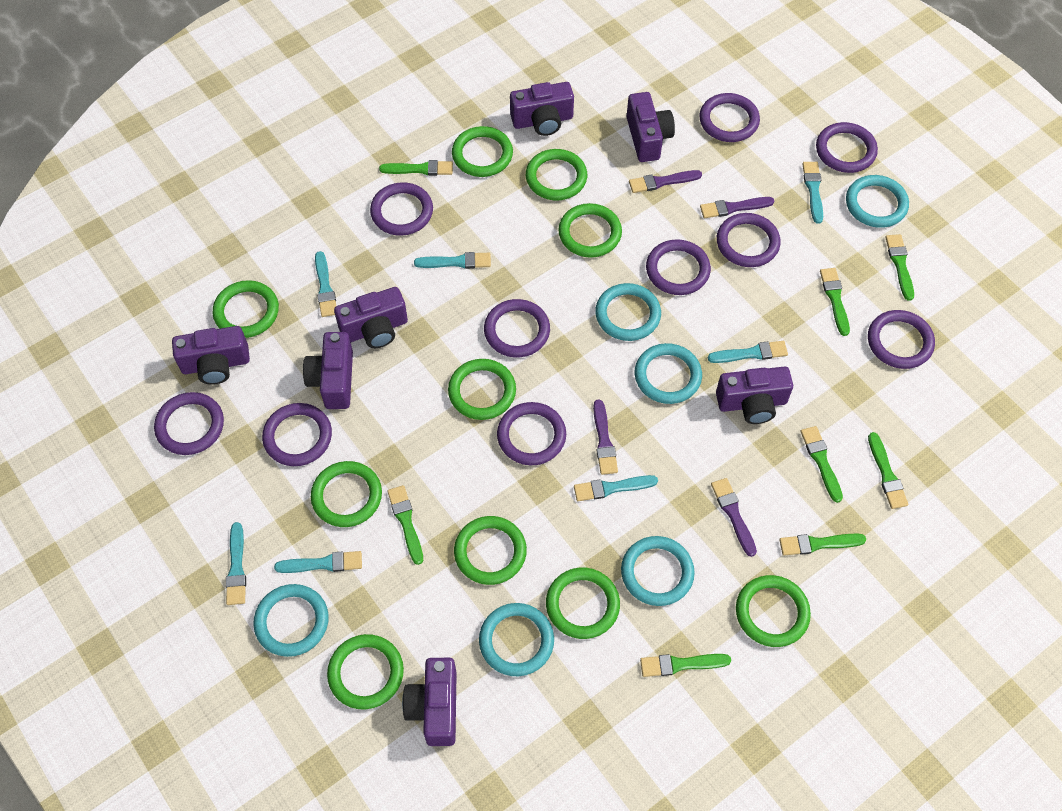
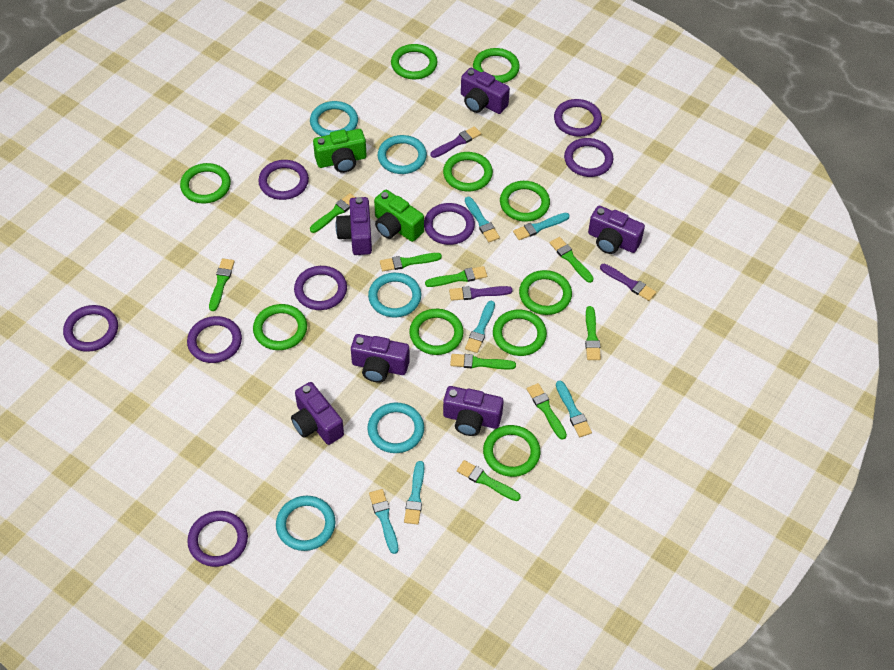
green brush: 8 -> 9
green camera: 0 -> 2
purple brush: 4 -> 3
purple camera: 7 -> 6
purple ring: 10 -> 8
turquoise brush: 7 -> 6
turquoise ring: 6 -> 5

